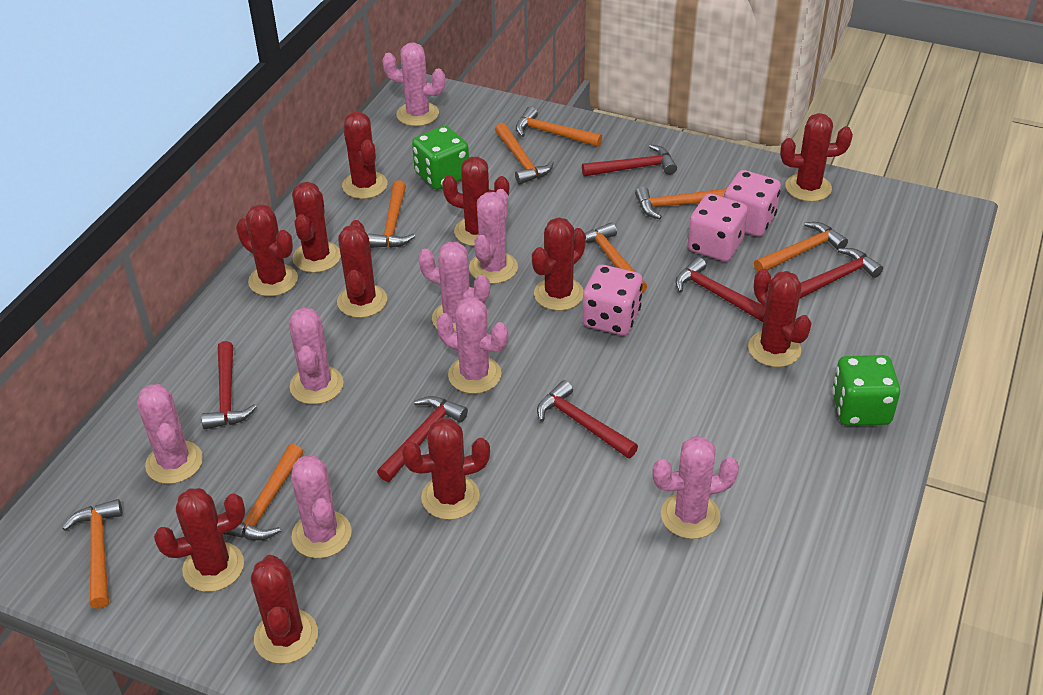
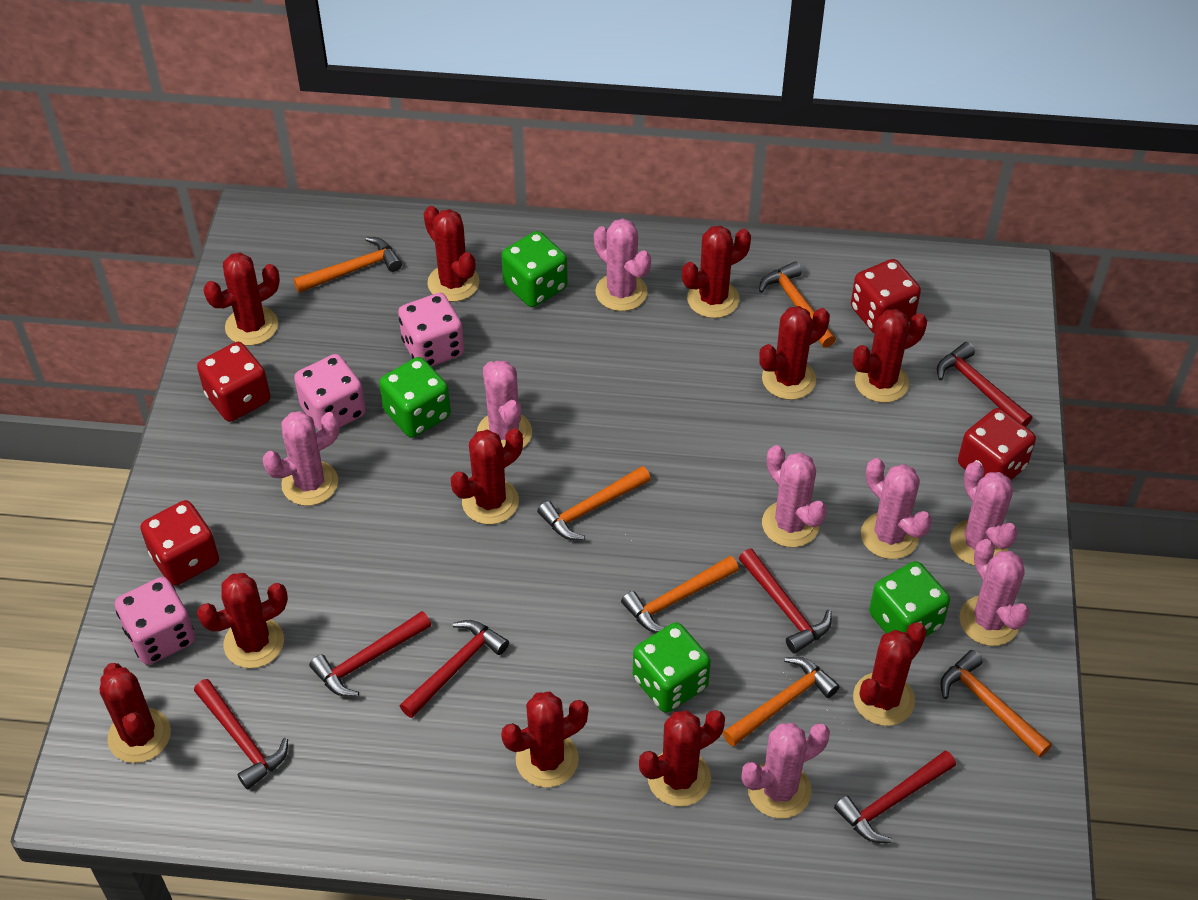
green dice: 2 -> 4
orange hammer: 8 -> 6
red dice: 0 -> 4

